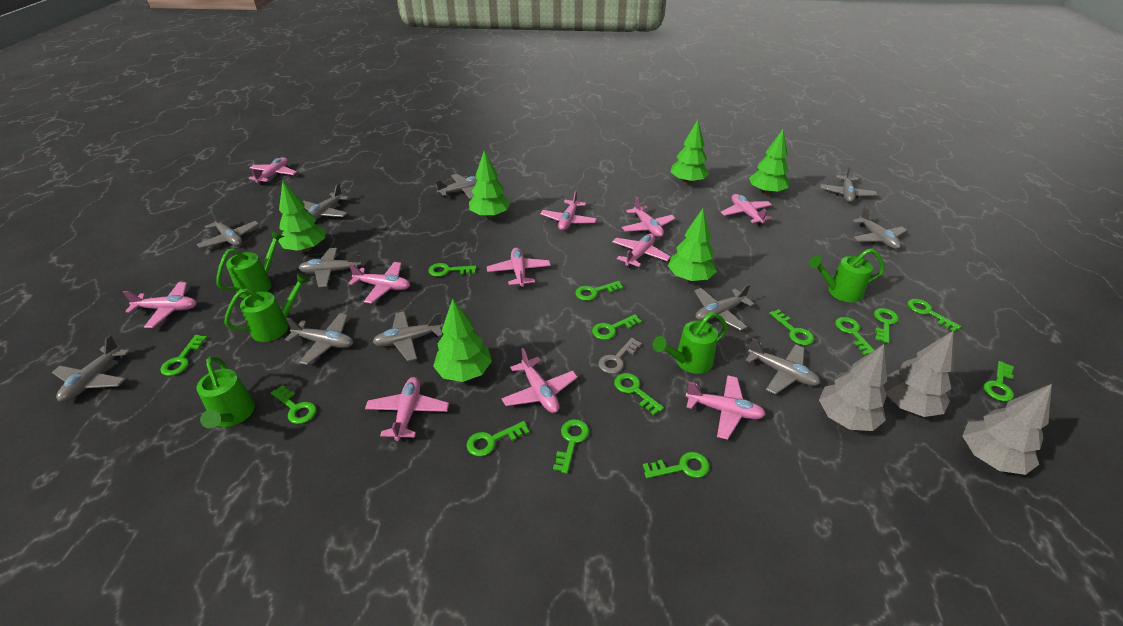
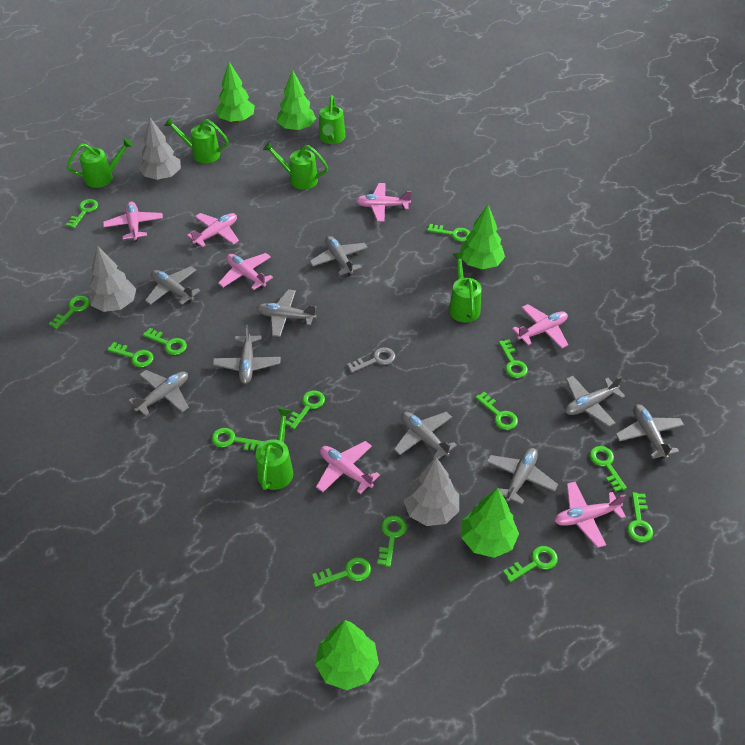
green tree: 6 -> 5
green watering can: 5 -> 6
grey plane: 11 -> 9
pink plane: 11 -> 7

